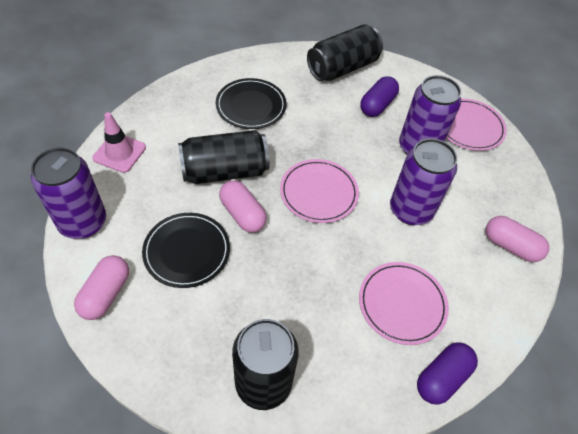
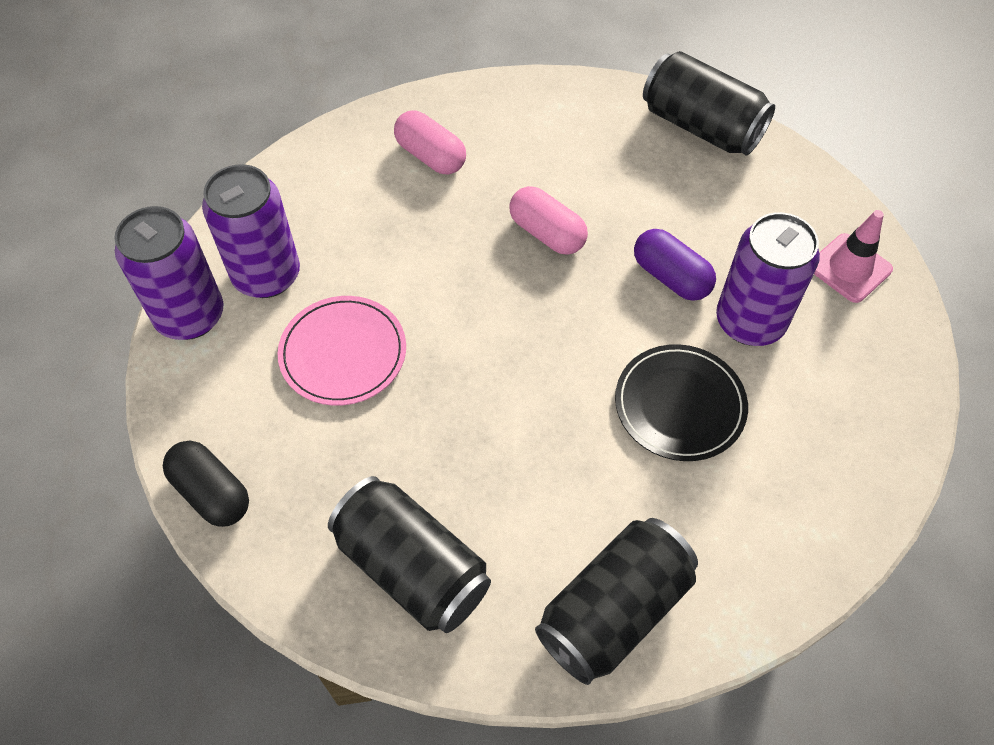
black capsule: 0 -> 1
black plate: 2 -> 1
pink capsule: 3 -> 2
pink plate: 3 -> 1
purple capsule: 2 -> 1

